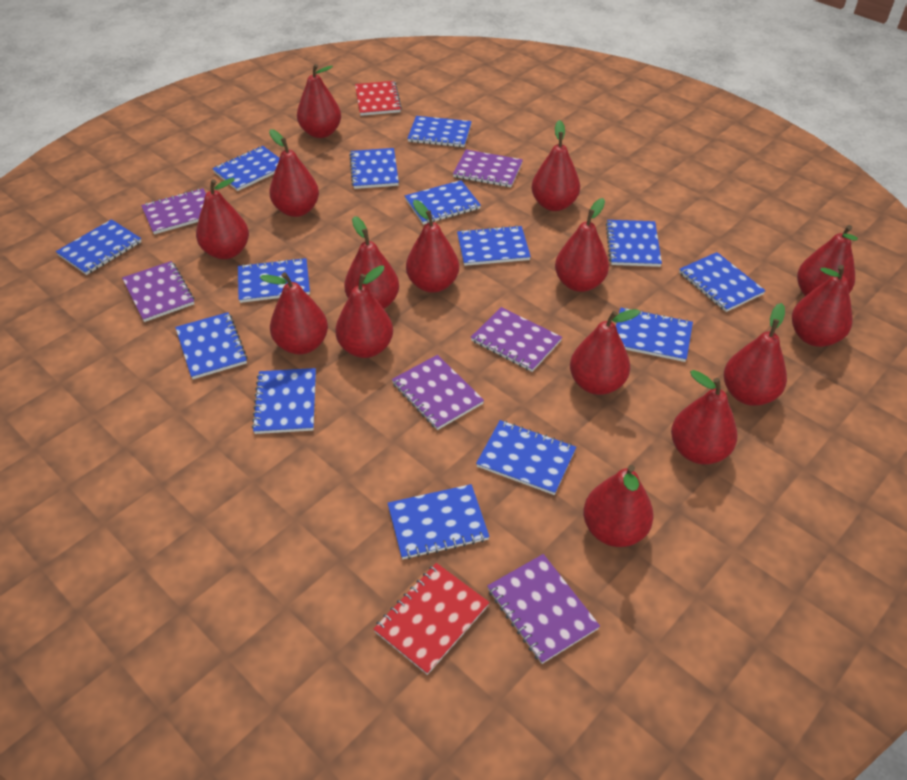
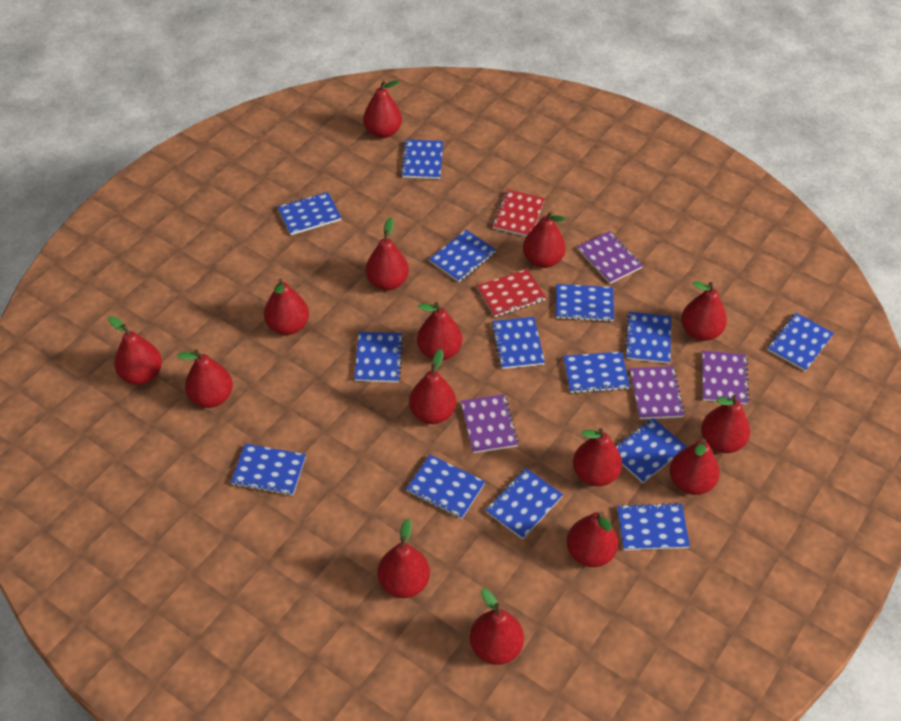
purple notebook: 6 -> 4

